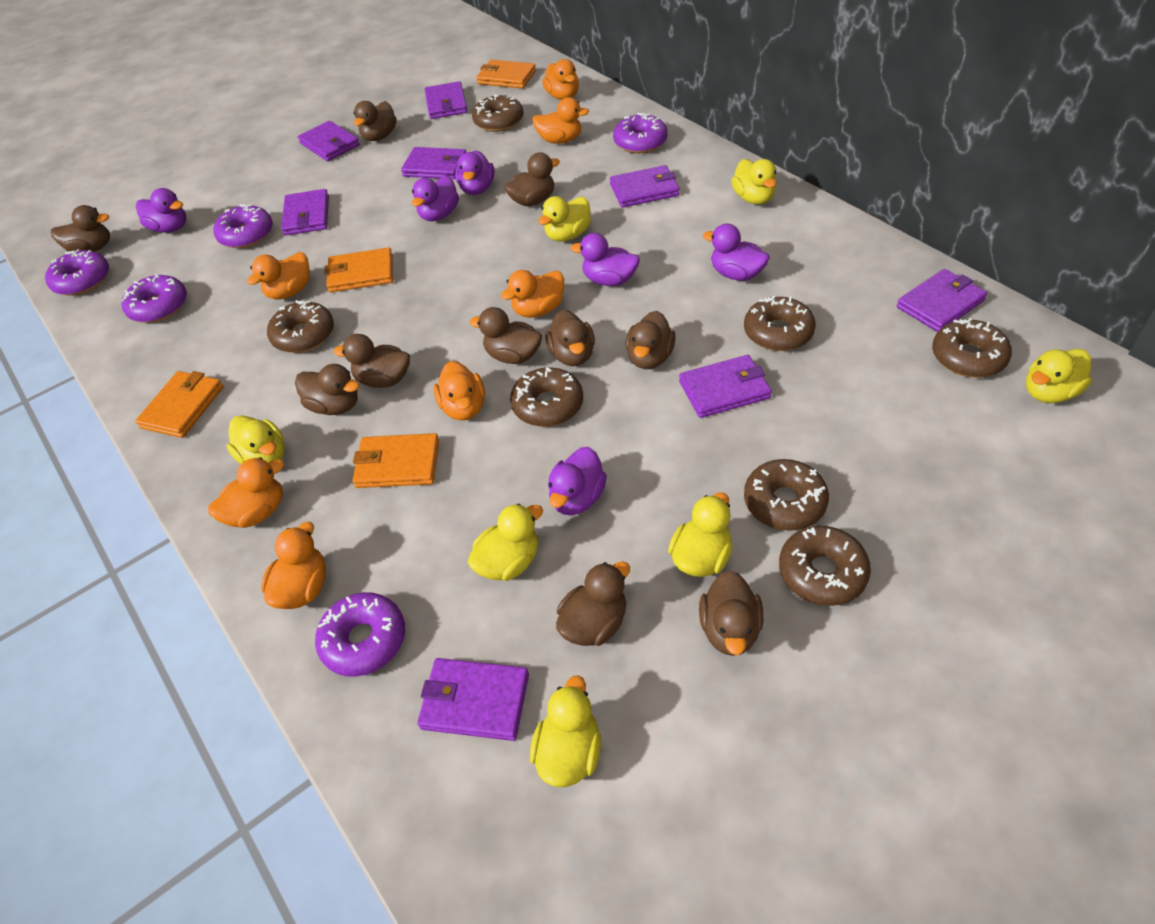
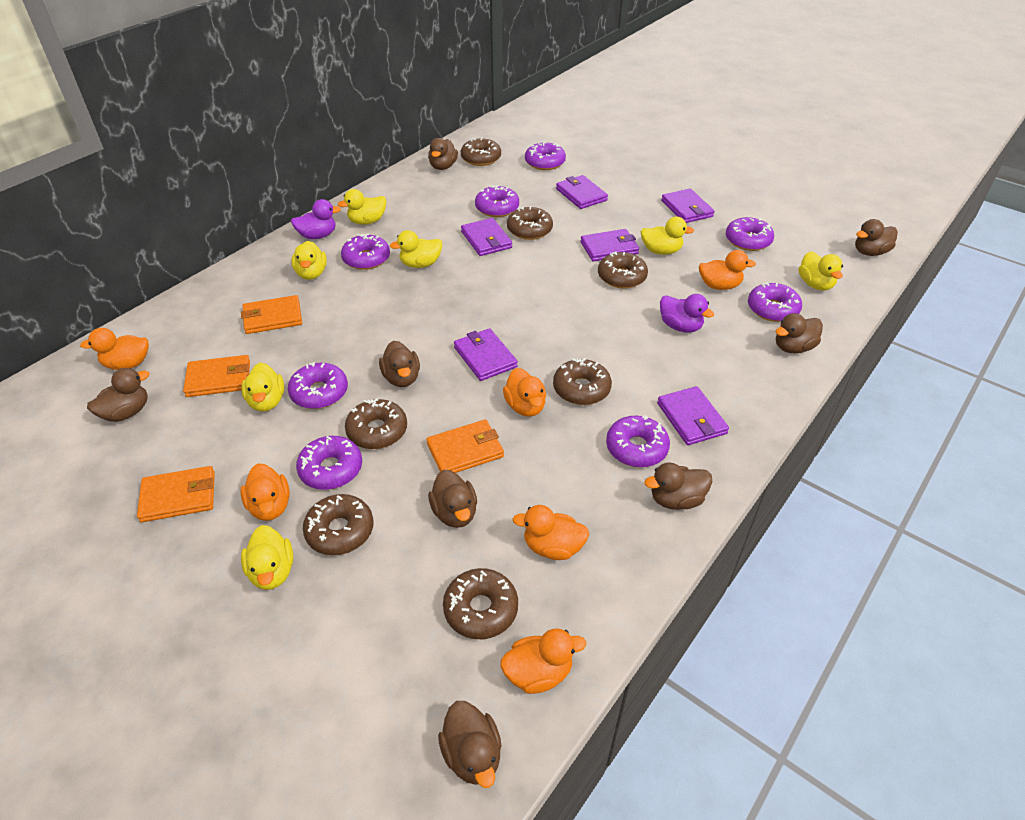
brown duck: 10 -> 8
orange duck: 7 -> 6
purple donut: 5 -> 8
purple duck: 6 -> 2
purple wallet: 8 -> 6

